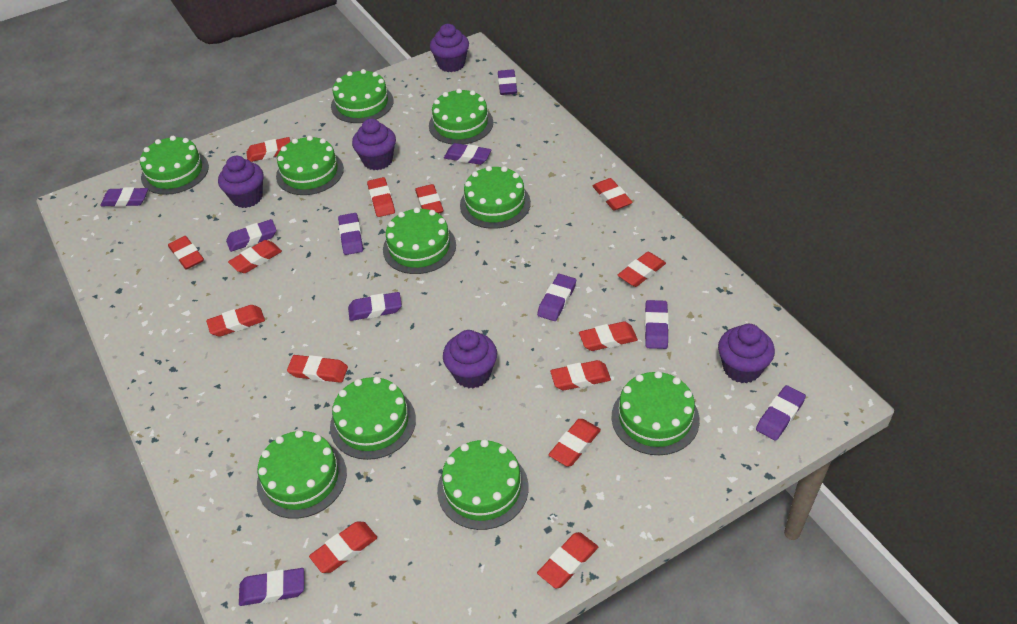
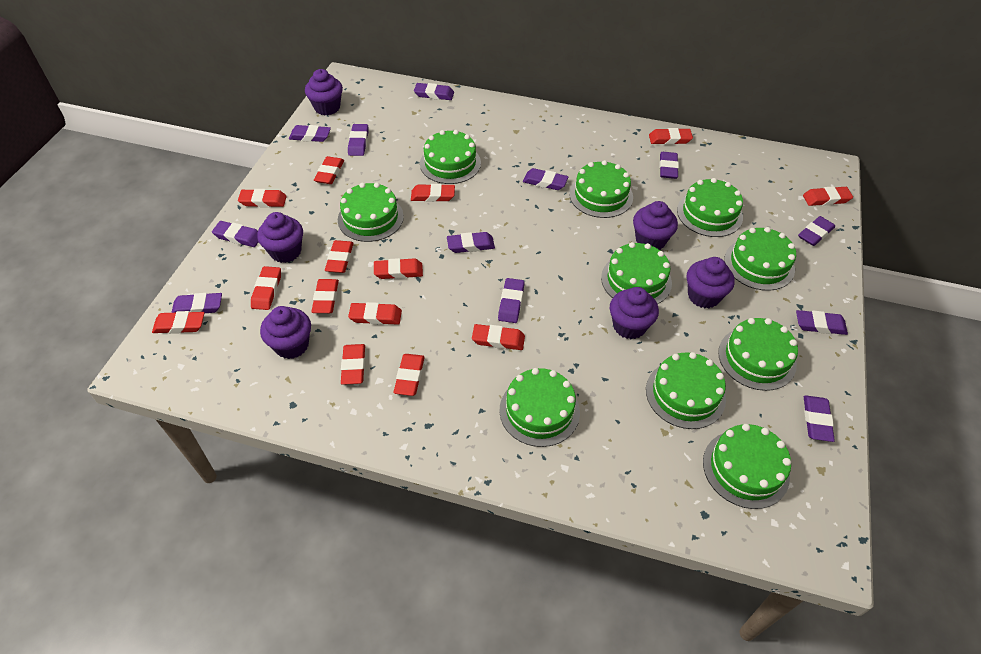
purple cupcake: 5 -> 6
purple eraser: 10 -> 12

